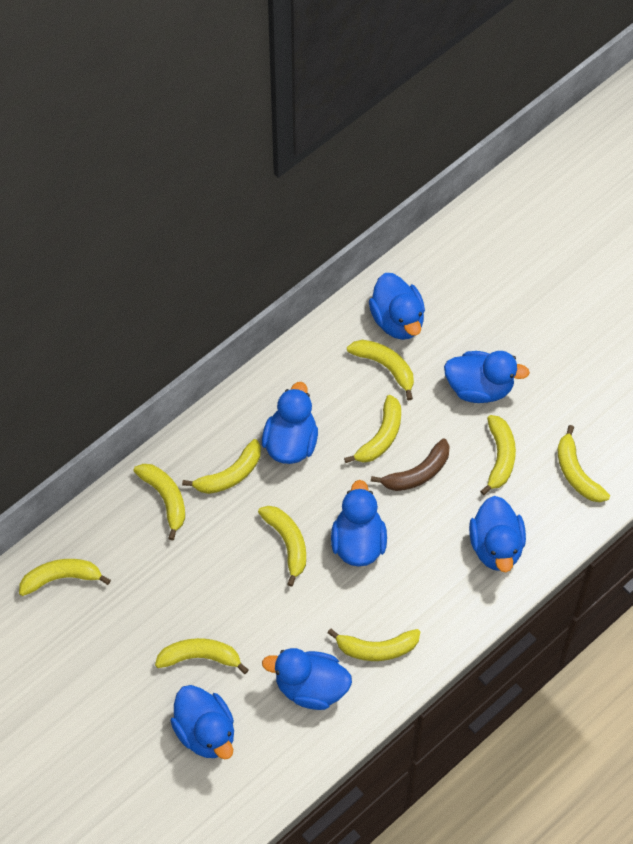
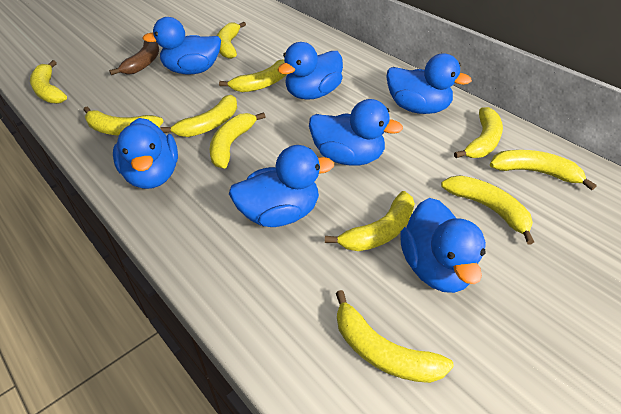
yellow banana: 10 -> 11

